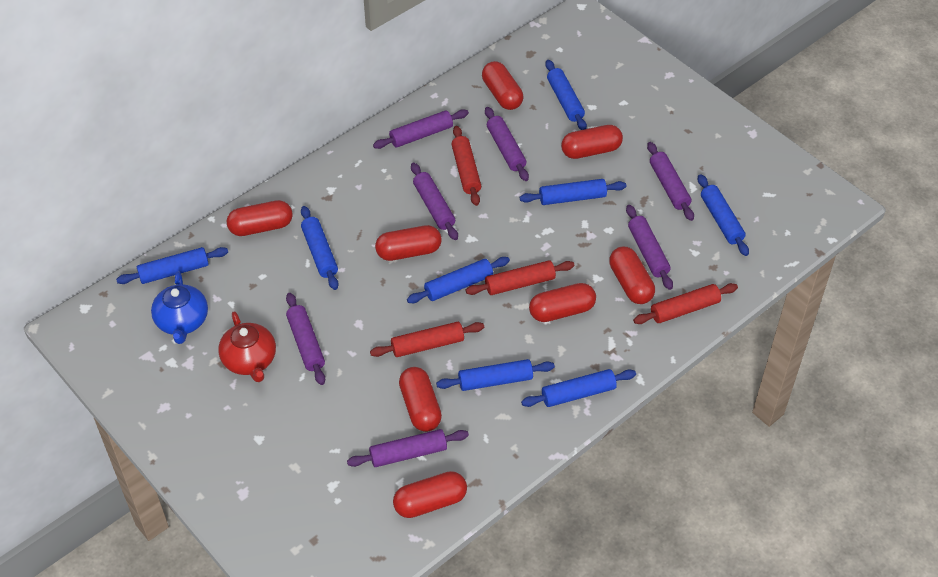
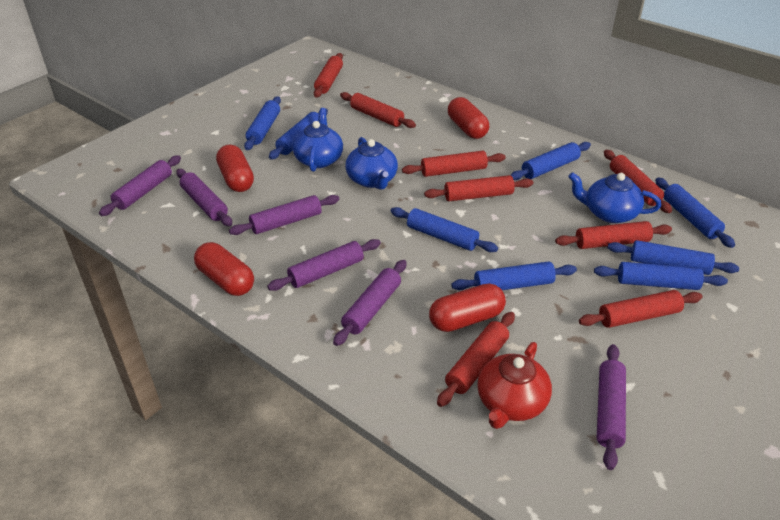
blue teapot: 1 -> 3
purple rolling pin: 7 -> 6
red capsule: 8 -> 4
red rolling pin: 4 -> 8

